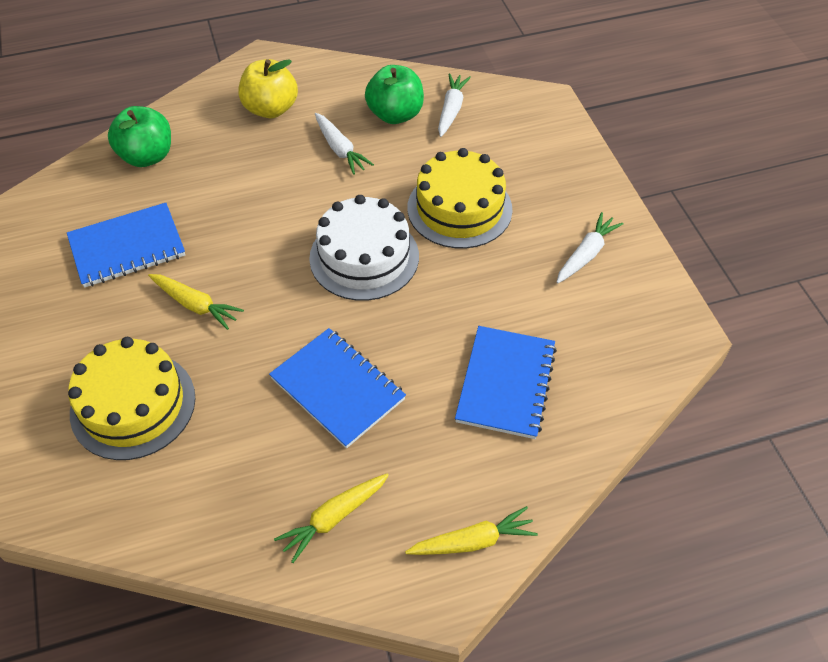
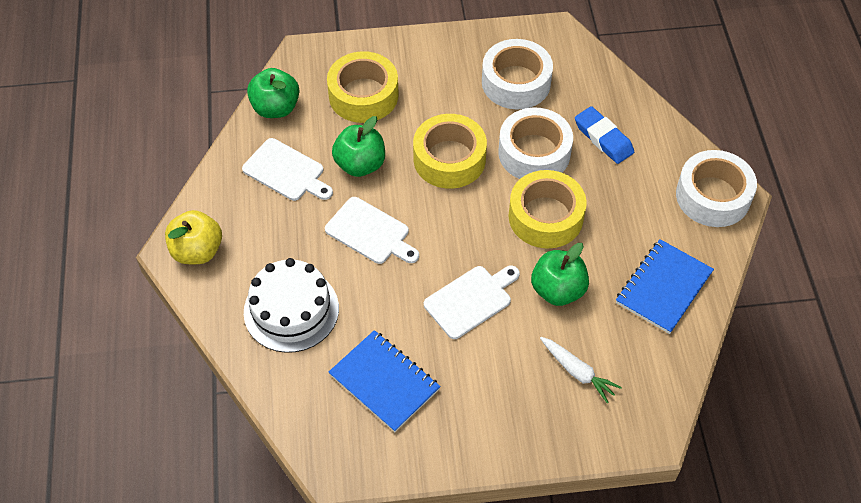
blue eraser: 0 -> 1
blue notebook: 3 -> 2
green apple: 2 -> 3
white carrot: 3 -> 1
white cutting board: 0 -> 3
white tape: 0 -> 3
yellow cake: 2 -> 0
yellow carrot: 3 -> 0
yellow tape: 0 -> 3

